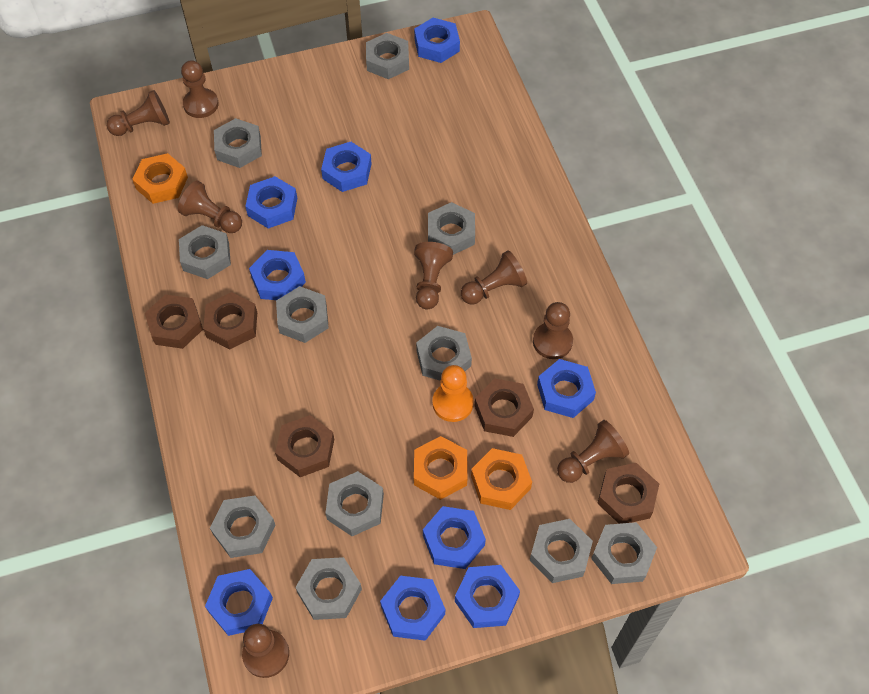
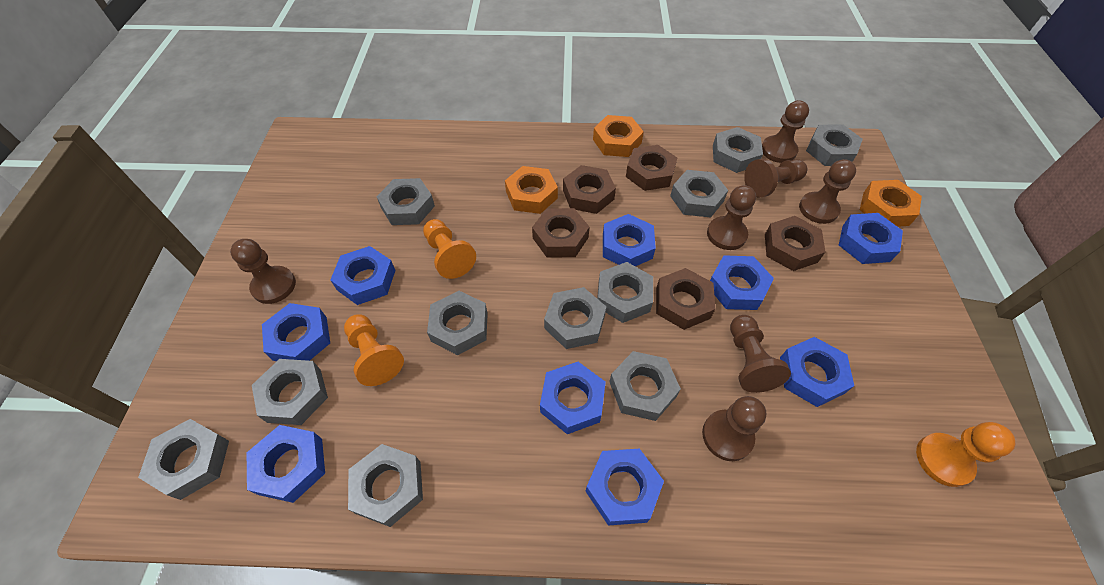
brown pawn: 8 -> 7
orange pawn: 1 -> 3

